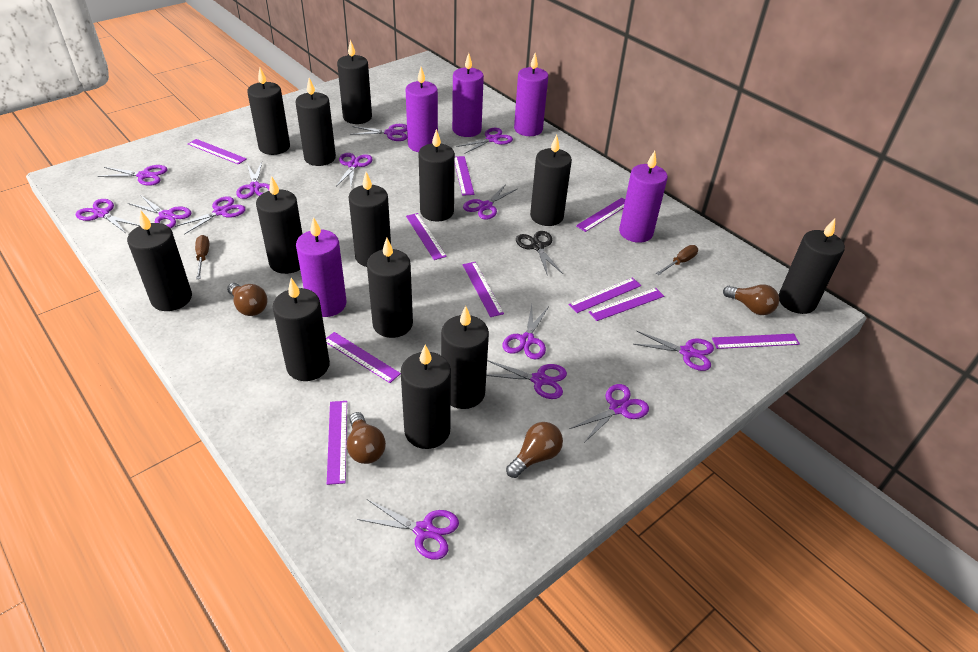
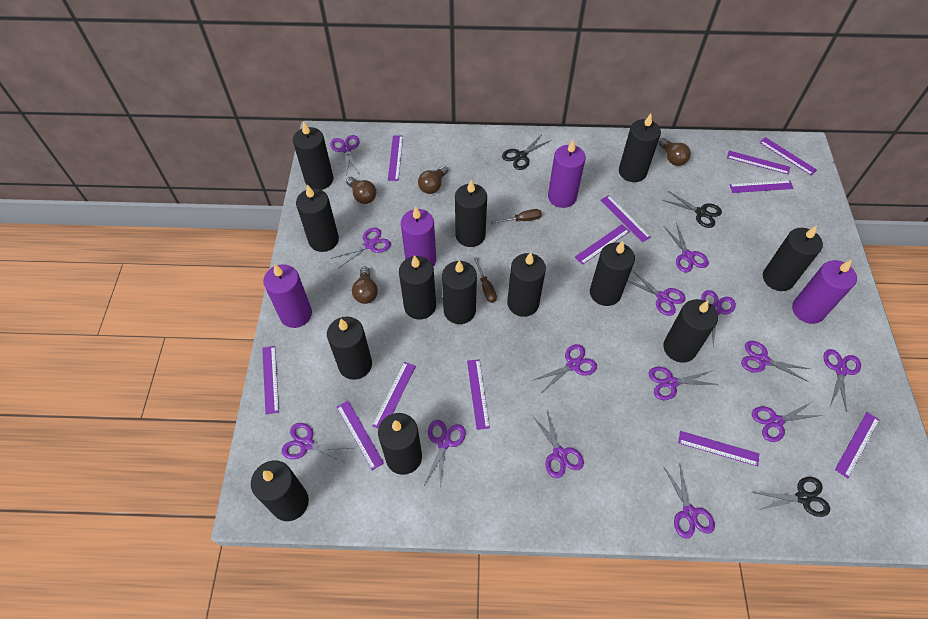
black scissors: 1 -> 3
purple candle: 5 -> 4
purple ruler: 10 -> 12

